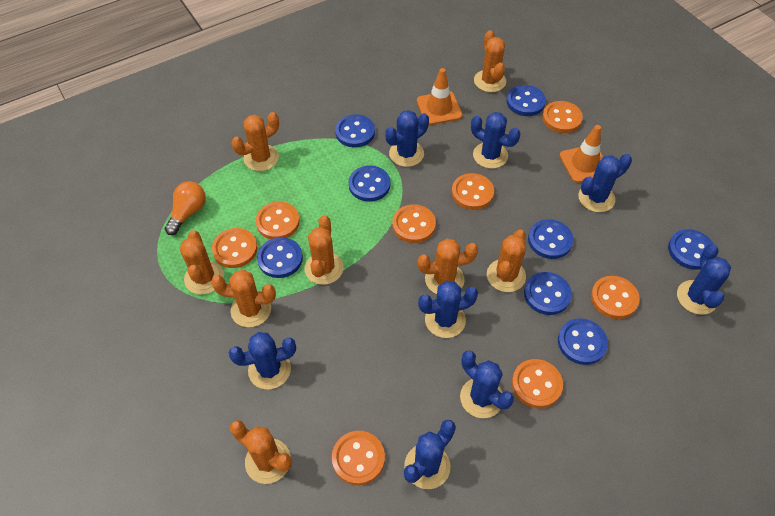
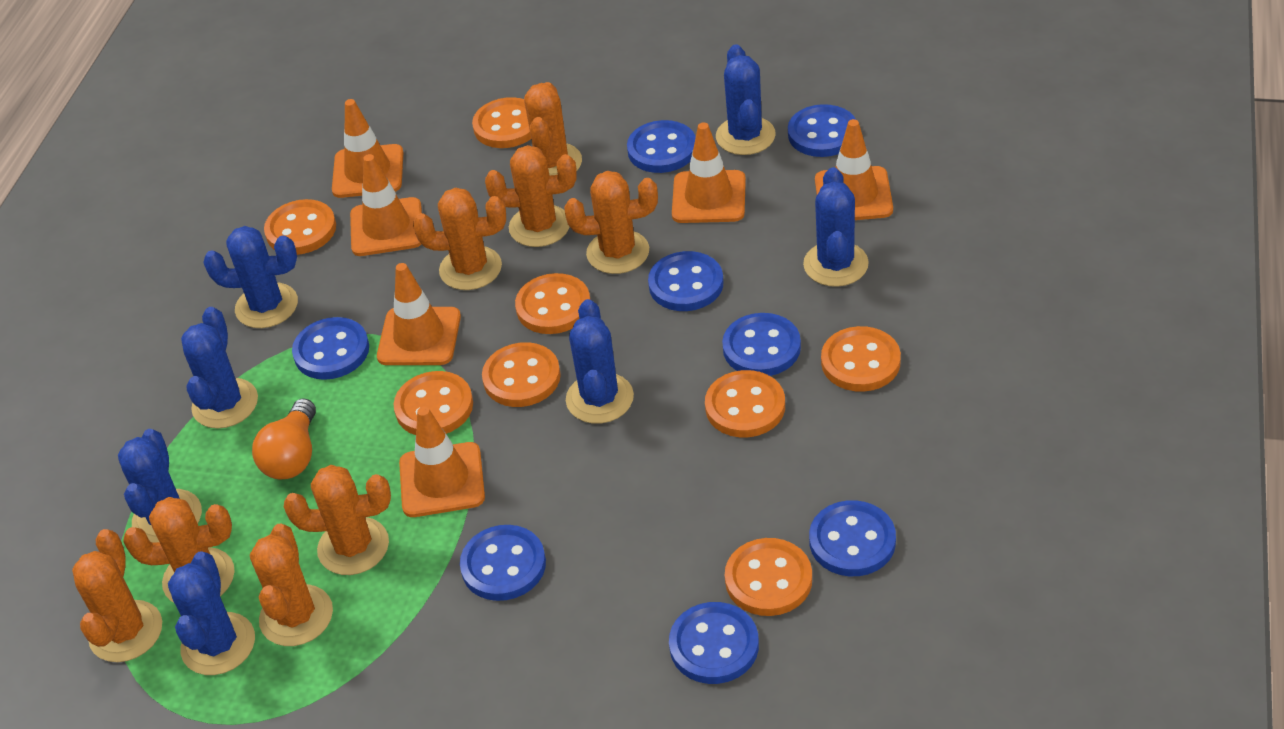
blue cactus: 8 -> 7
orange traffic cone: 2 -> 6

